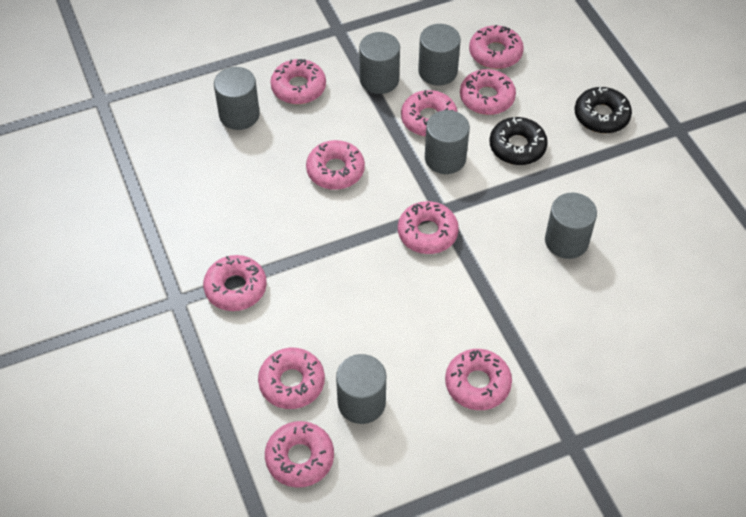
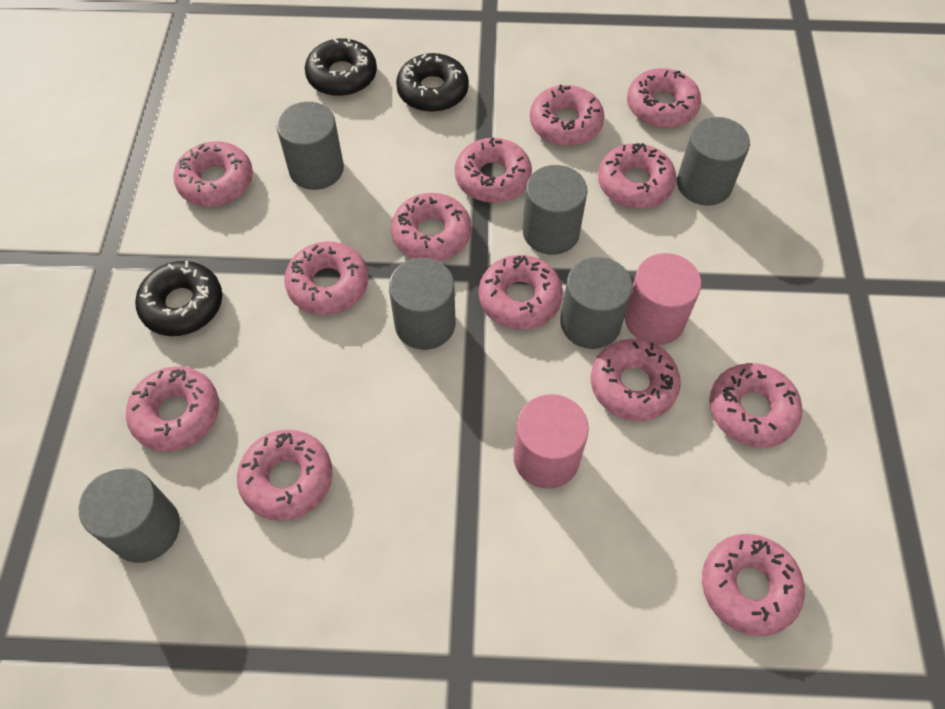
black donut: 2 -> 3
pink cylinder: 0 -> 2
pink donut: 10 -> 13

